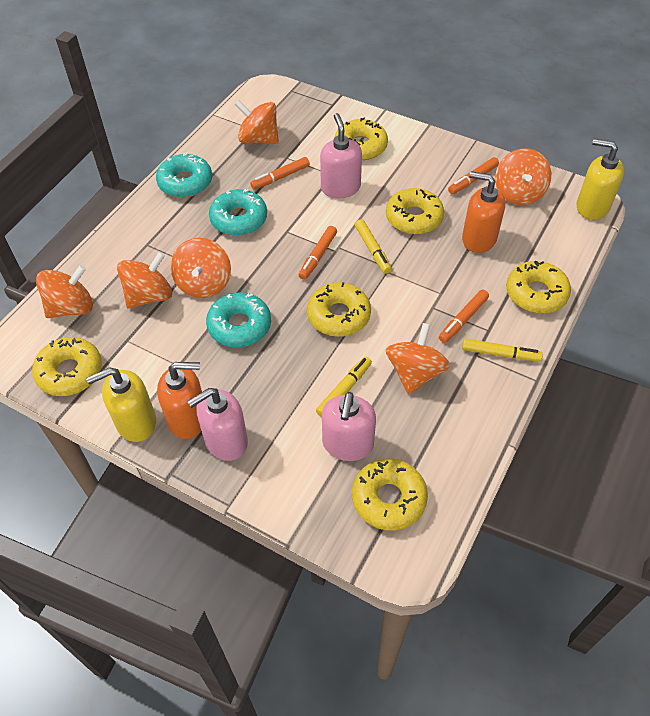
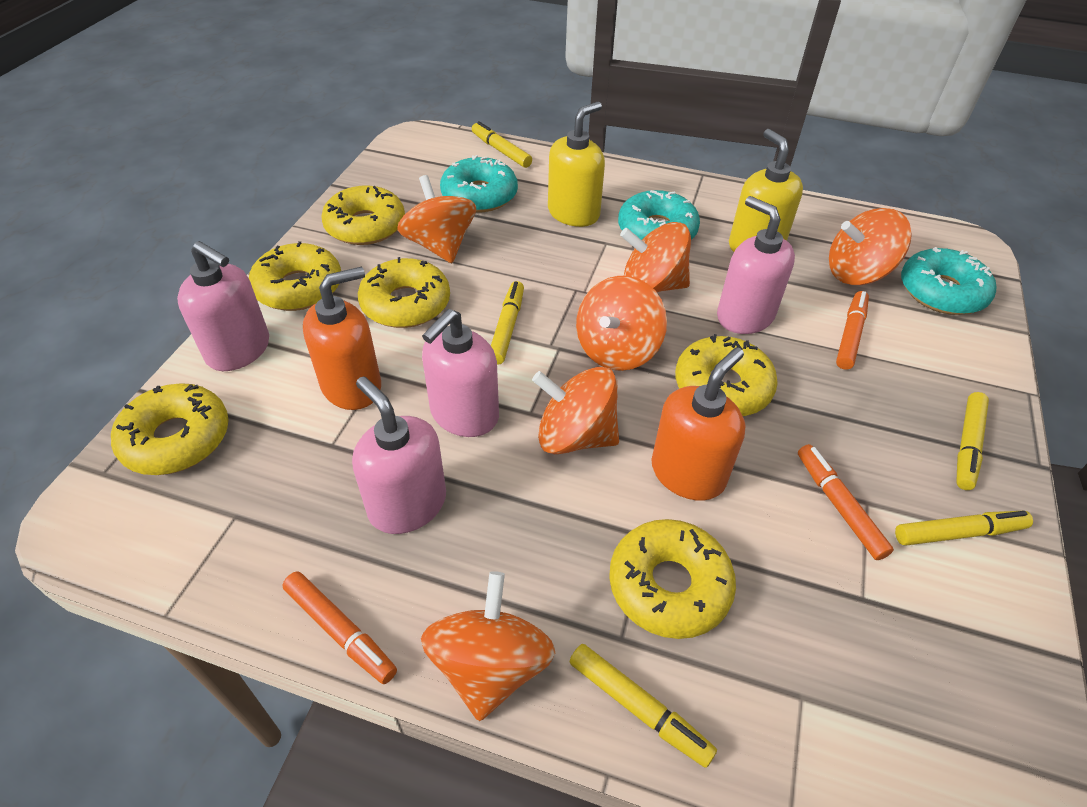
orange marker: 4 -> 3
pink soap dispenser: 3 -> 4
yellow marker: 3 -> 5

